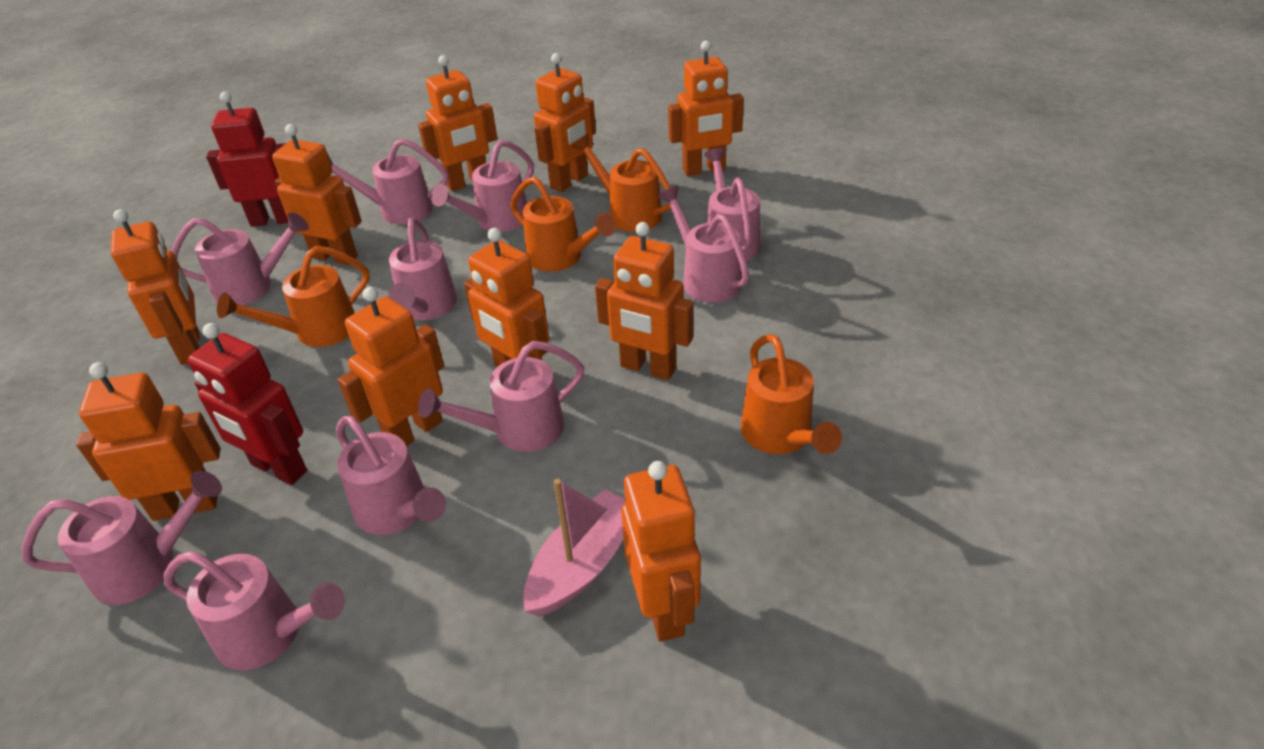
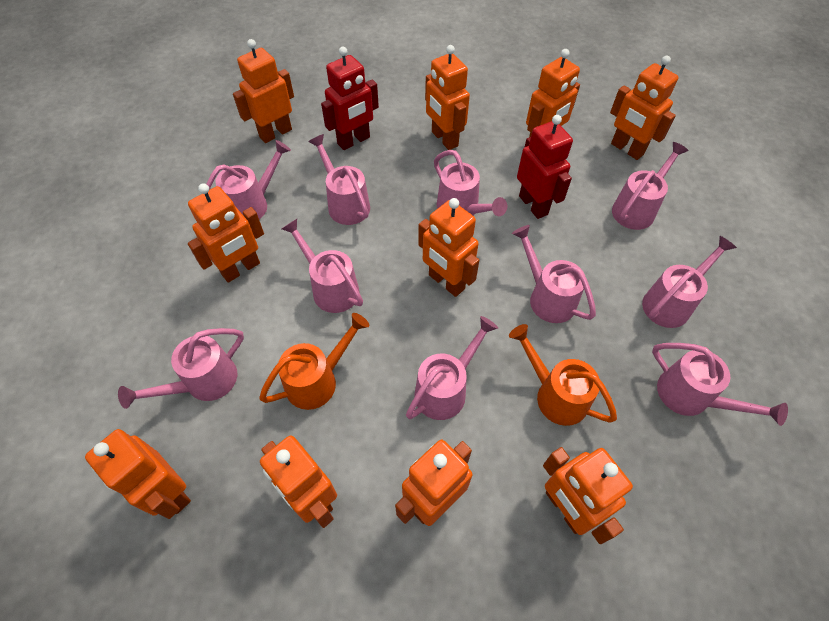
orange watering can: 4 -> 2
pink boat: 1 -> 0

